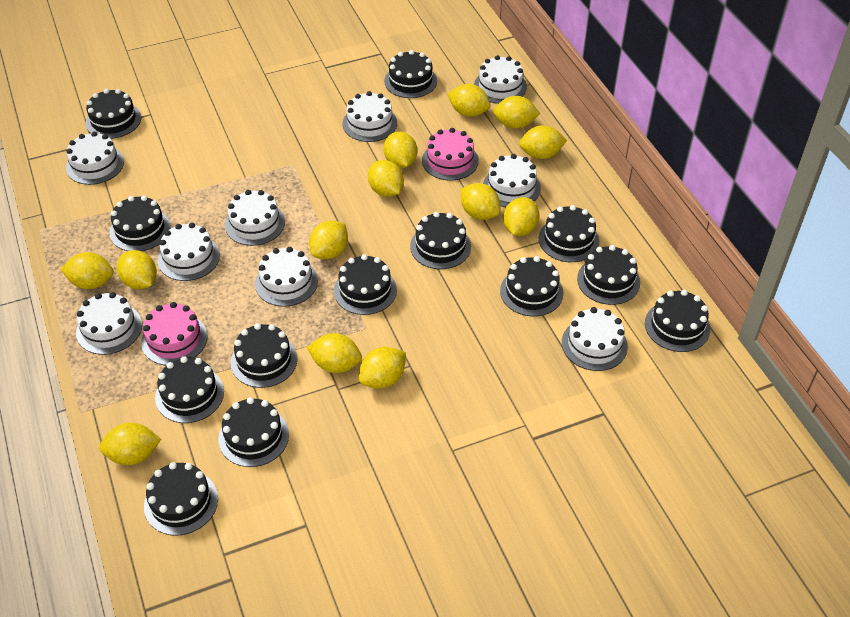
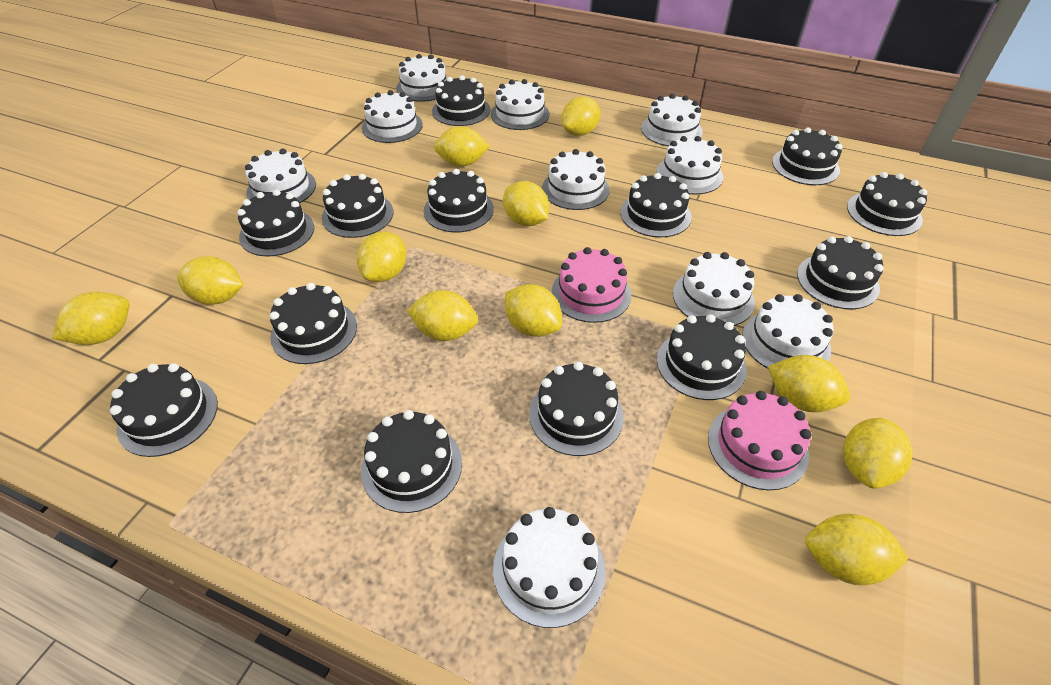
white cake: 9 -> 10
yellow lemon: 13 -> 11

